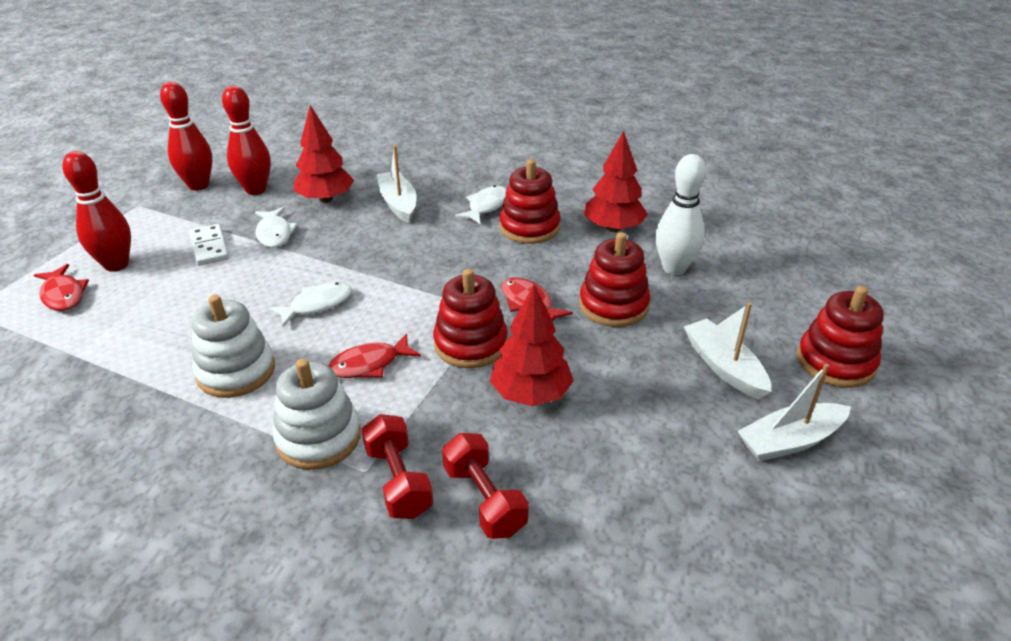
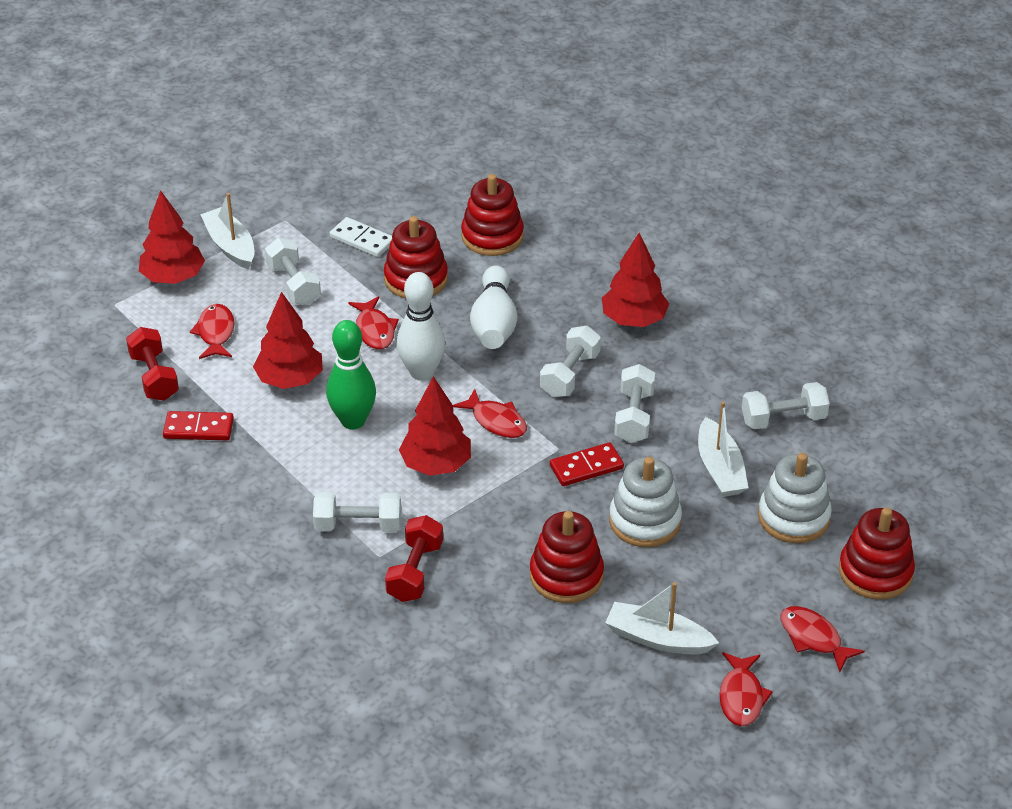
green bowling pin: 0 -> 1
red bowling pin: 3 -> 0
red domino: 0 -> 2
red fish: 3 -> 5
red tree: 3 -> 4
white bowling pin: 1 -> 2
white dumbbell: 0 -> 5
white fish: 3 -> 0

